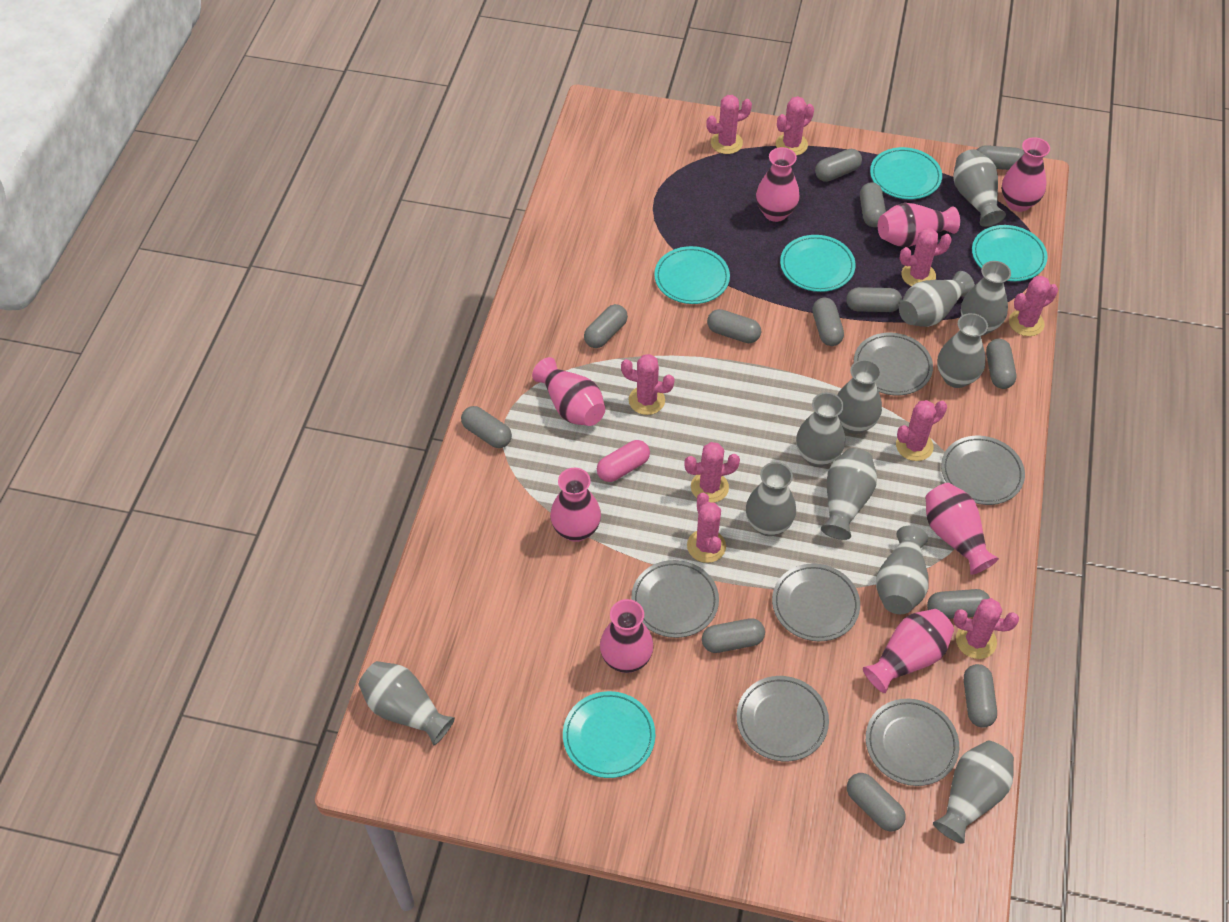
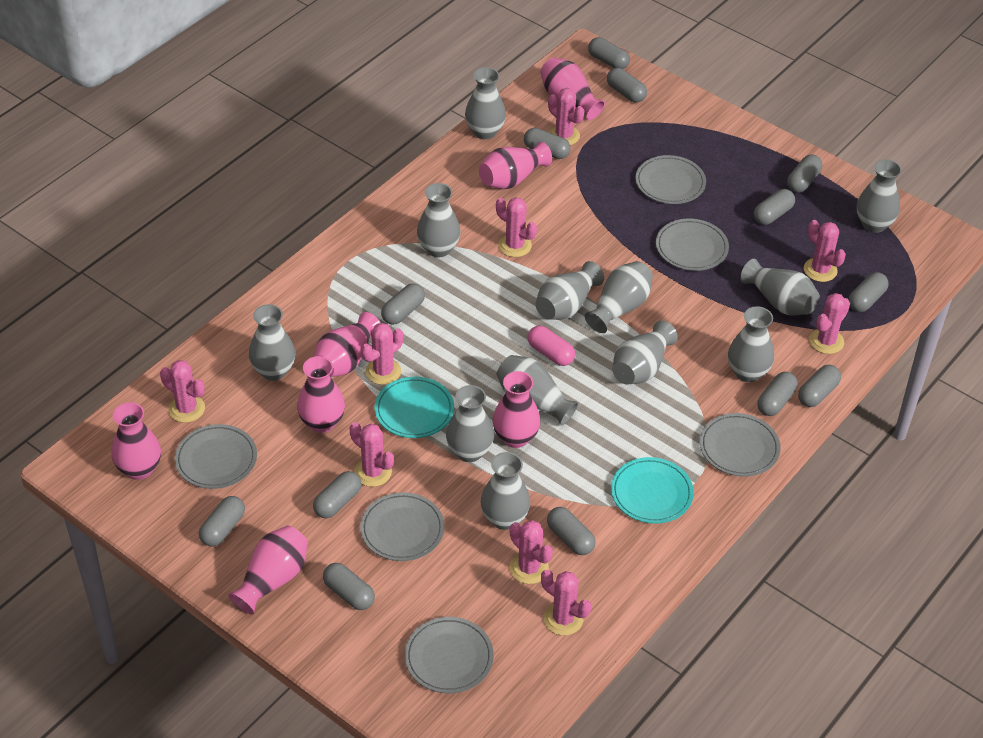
grey vase: 11 -> 12
pink vase: 8 -> 7
turquoise plate: 5 -> 2

